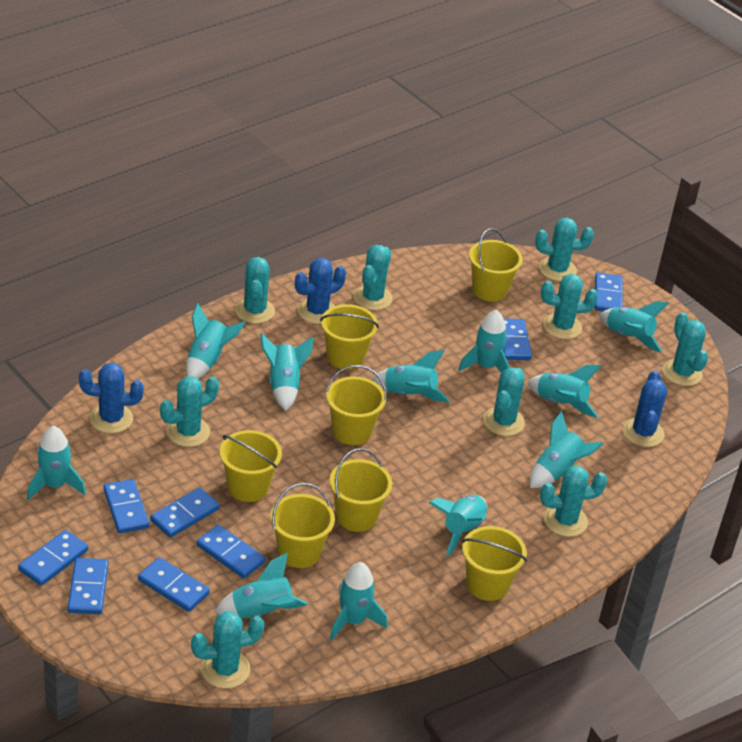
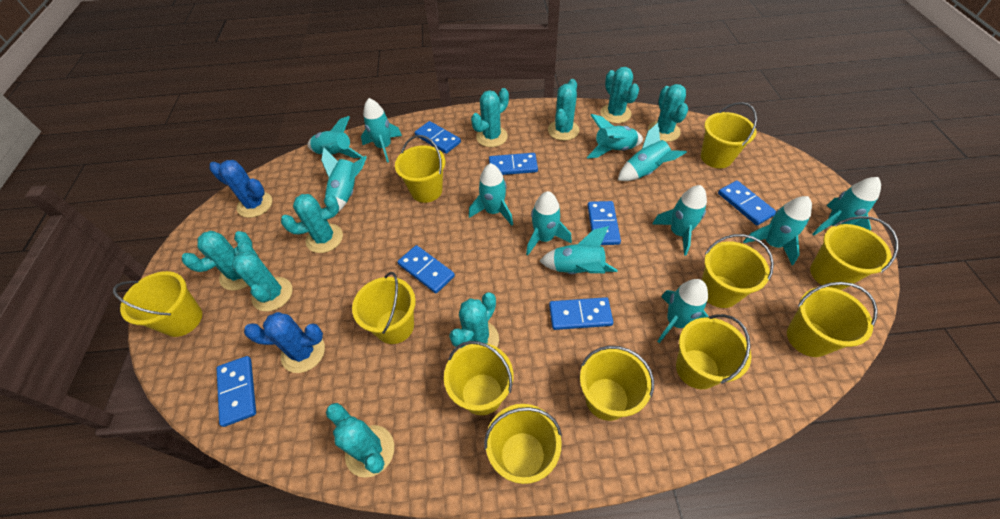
blue cactus: 3 -> 2
blue domino: 8 -> 7
turquoise rocket: 11 -> 12
yellow bucket: 7 -> 11

